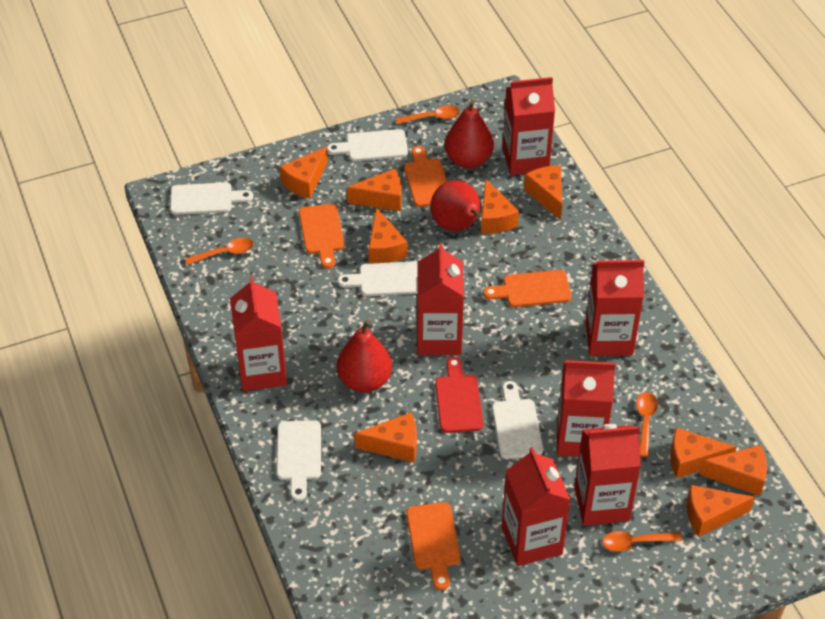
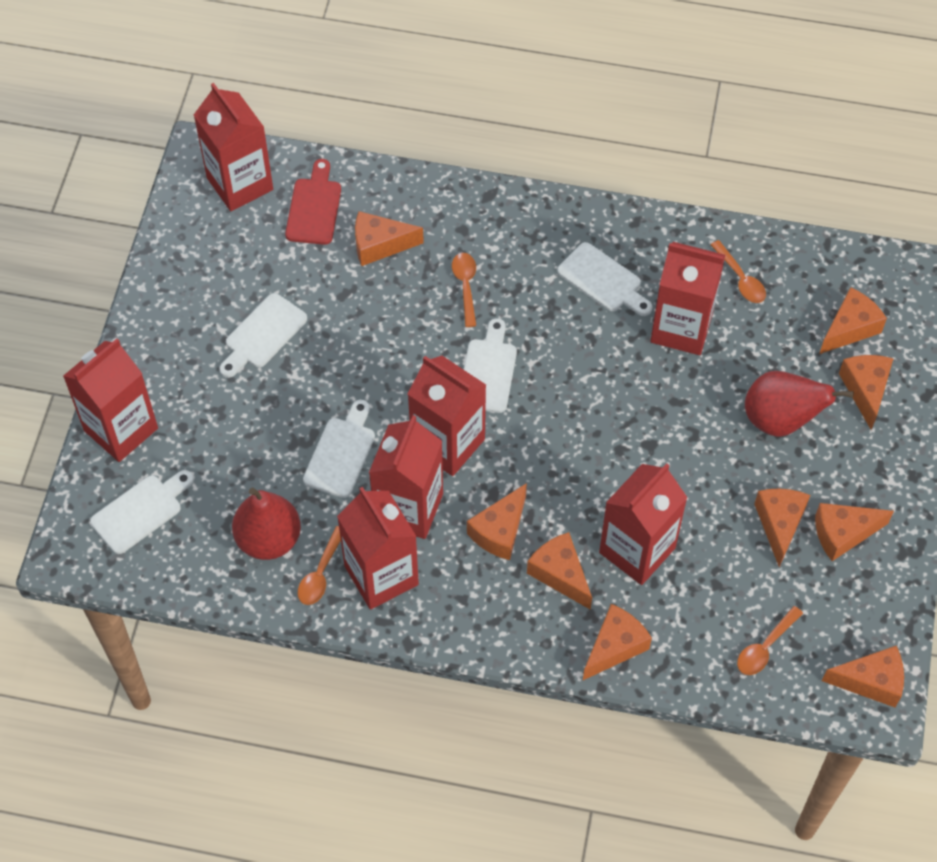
orange cutting board: 4 -> 0
red pear: 3 -> 2

